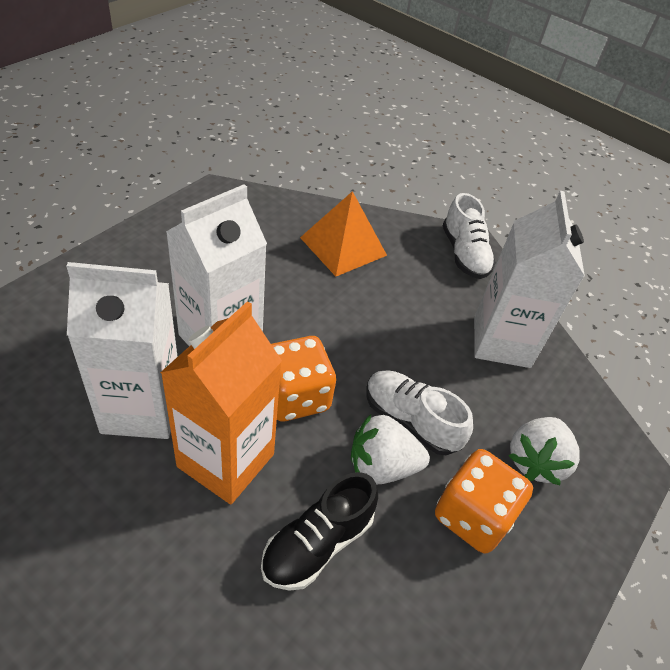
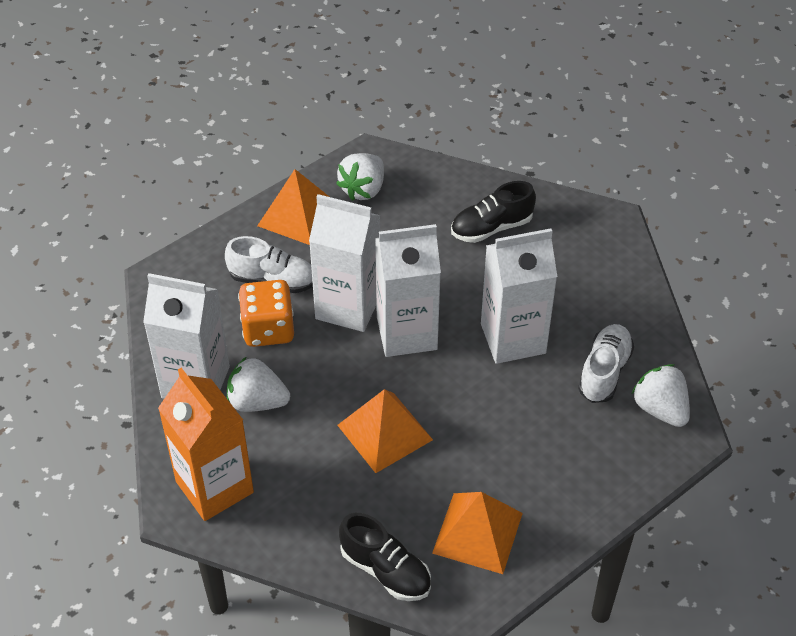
black shoe: 1 -> 2
orange dice: 2 -> 1
orange pyramid: 1 -> 3
white carton: 3 -> 4
white strawberry: 2 -> 3

